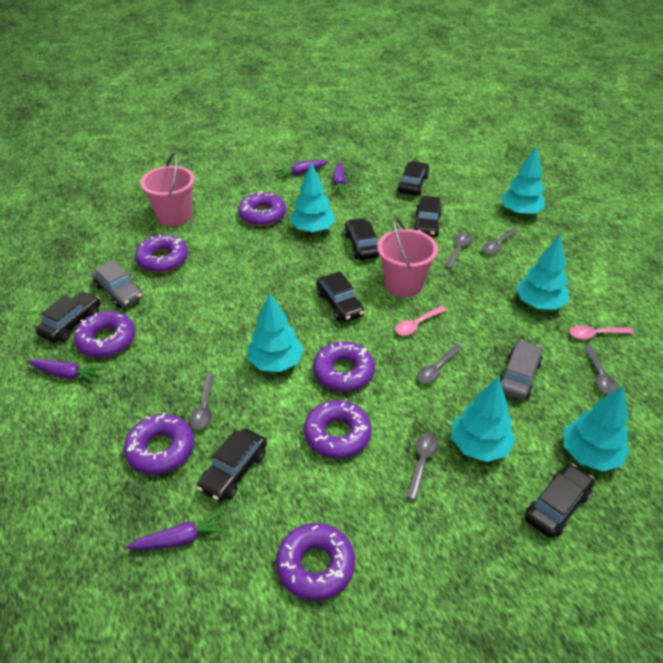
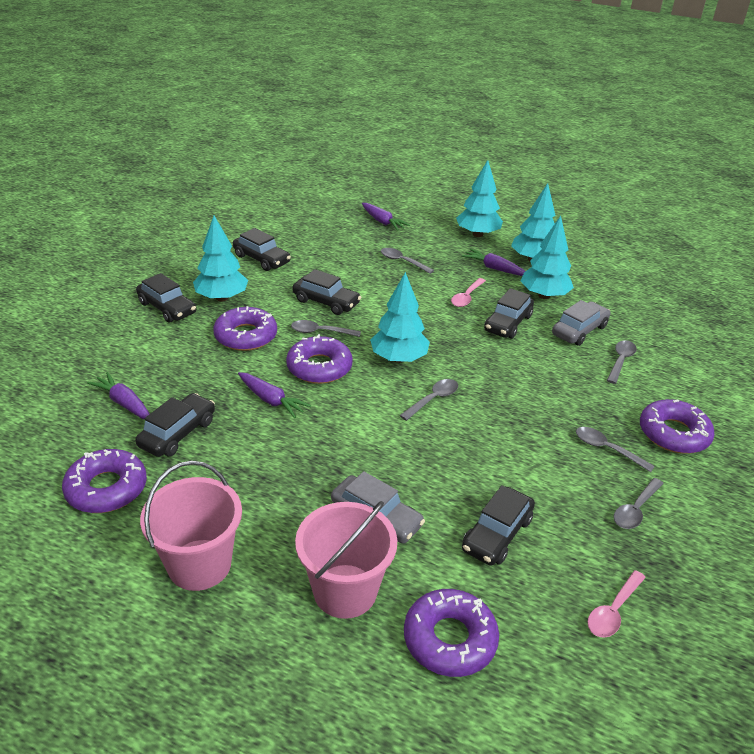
black car: 7 -> 6
purple donut: 7 -> 5
turquoise tree: 6 -> 5

